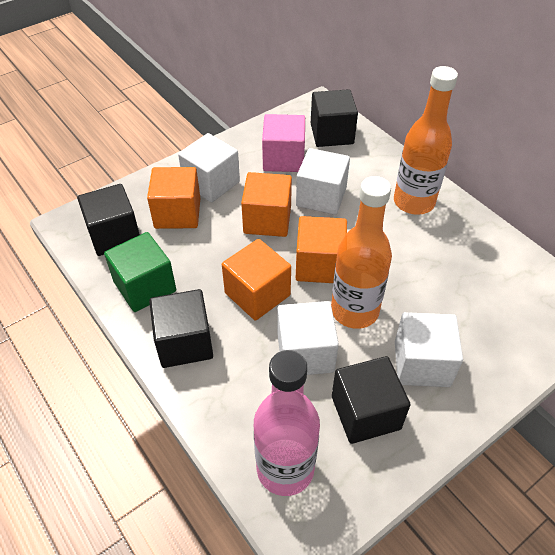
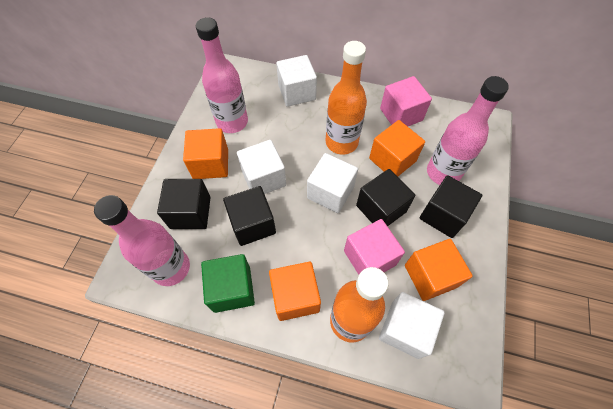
pink bottle: 1 -> 3
pink cube: 1 -> 2

